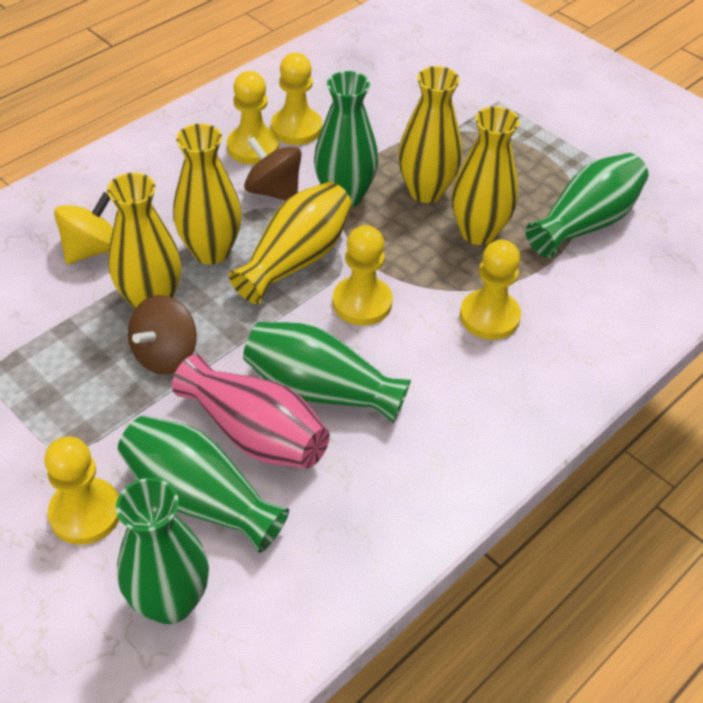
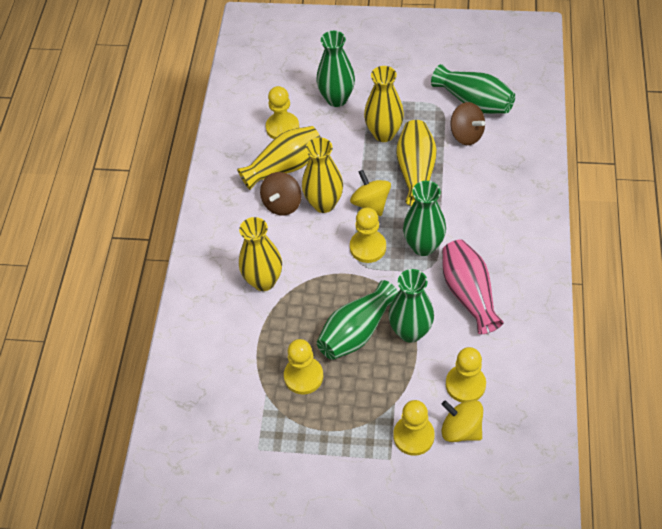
yellow spinning top: 1 -> 2

